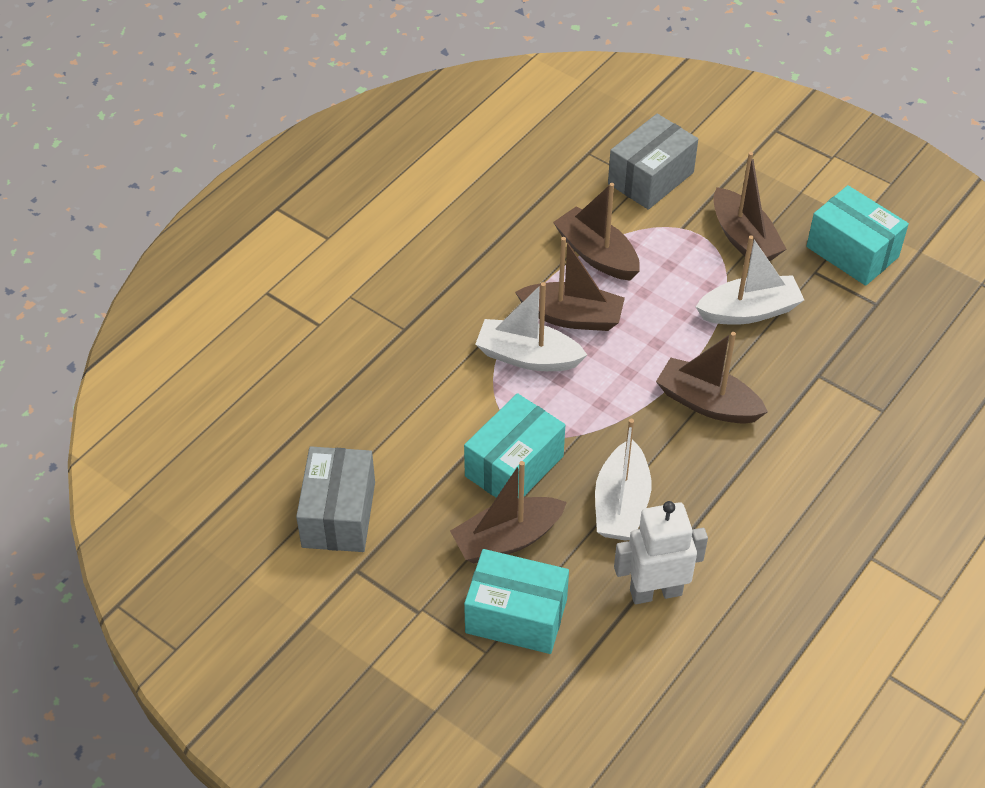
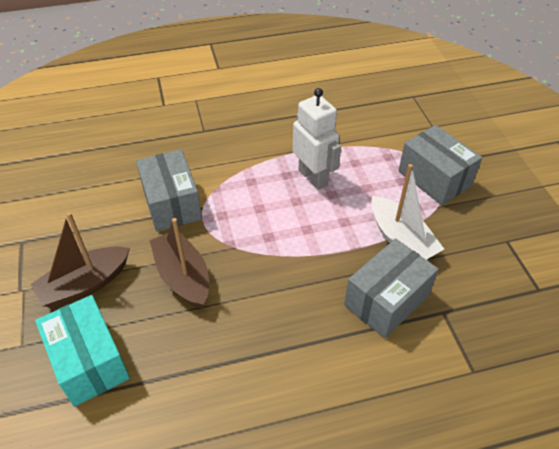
brown boat: 5 -> 2
grey box: 2 -> 3
turquoise box: 3 -> 1
white boat: 3 -> 1

